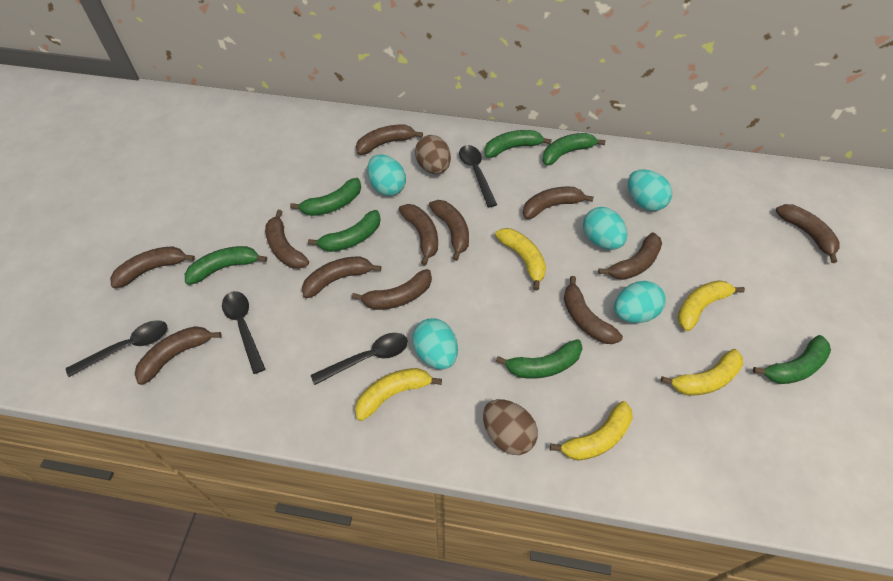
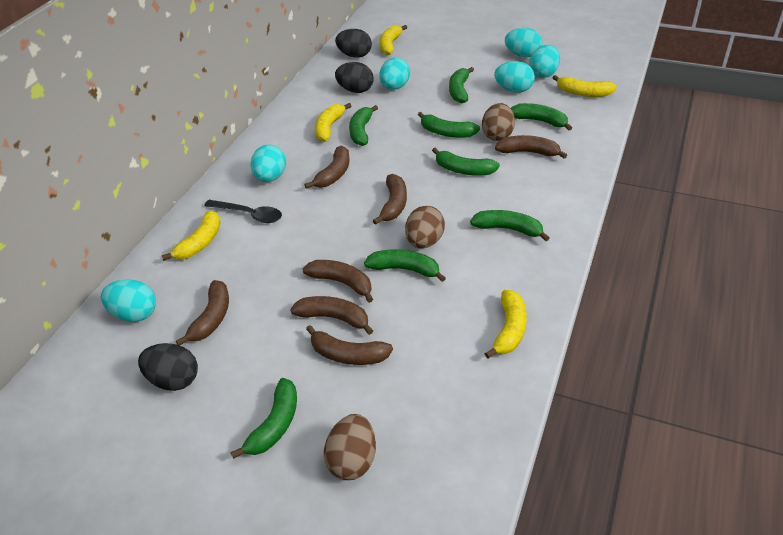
black egg: 0 -> 3
black spoon: 4 -> 1
brown banana: 12 -> 7
brown egg: 2 -> 3
green banana: 7 -> 8
turquoise egg: 5 -> 6

